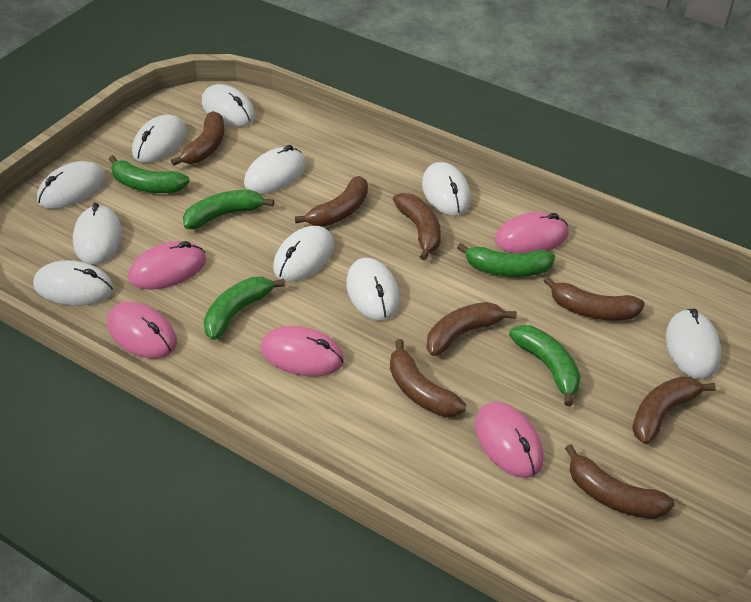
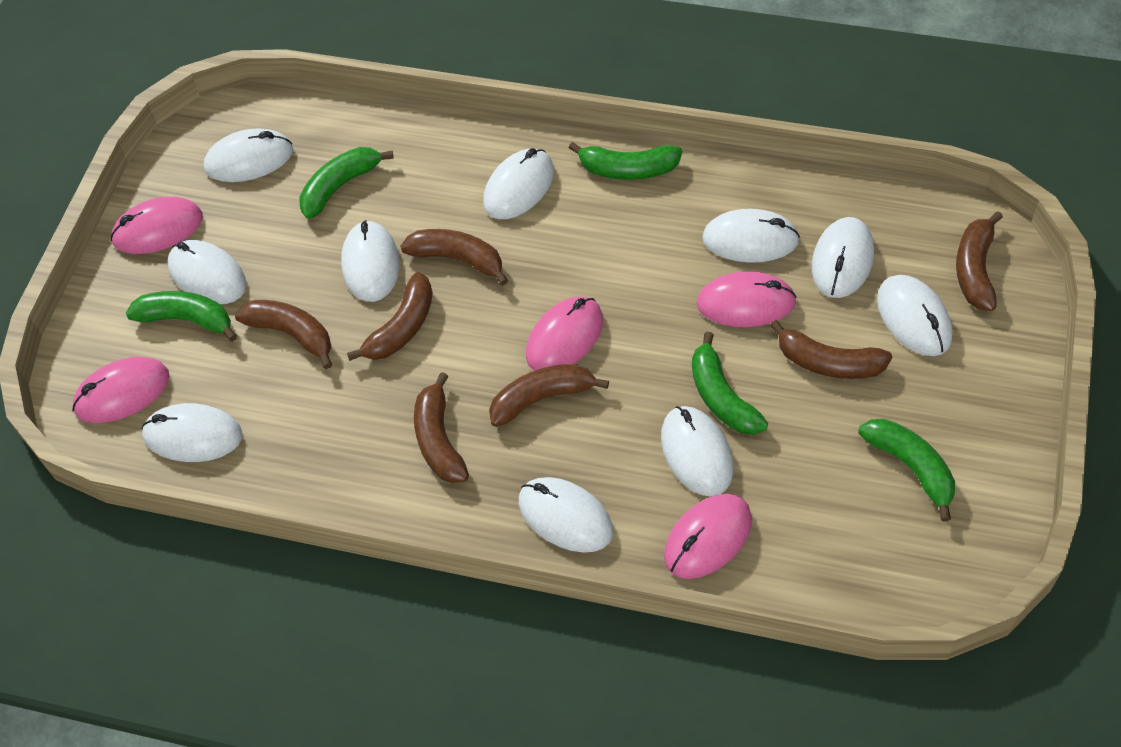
brown banana: 8 -> 7

